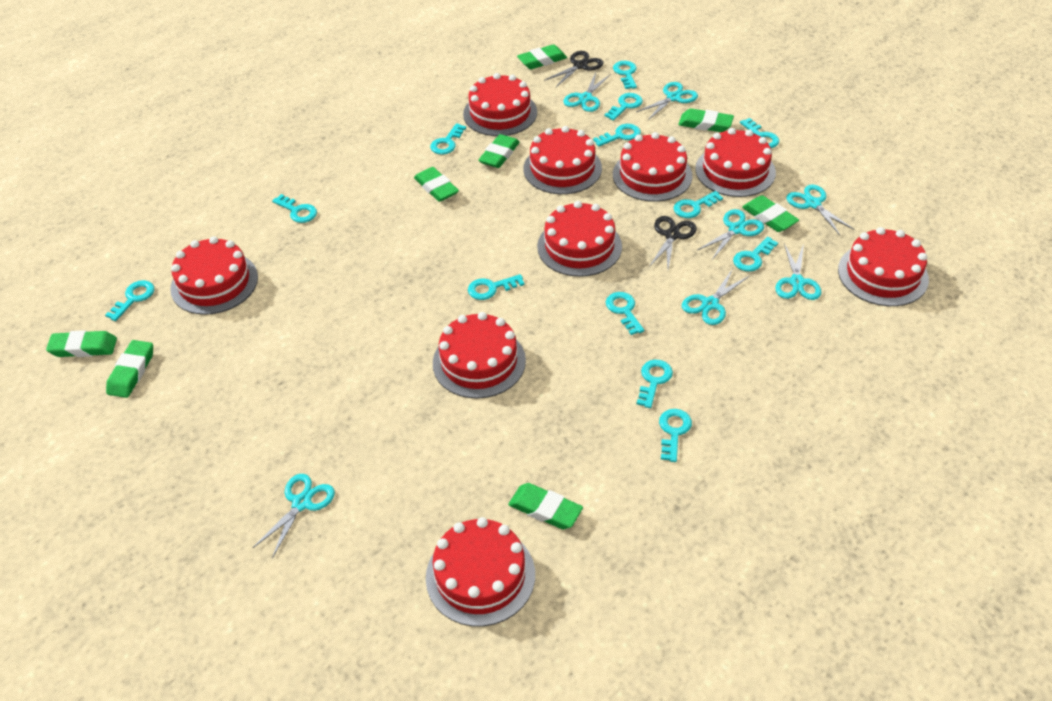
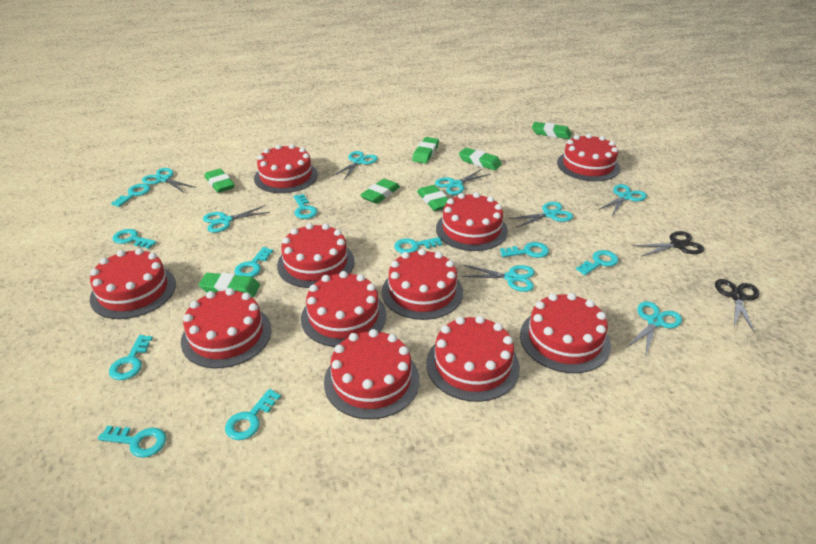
green eraser: 8 -> 7
red cake: 9 -> 11
turquoise key: 13 -> 10
turquoise scissors: 7 -> 8

